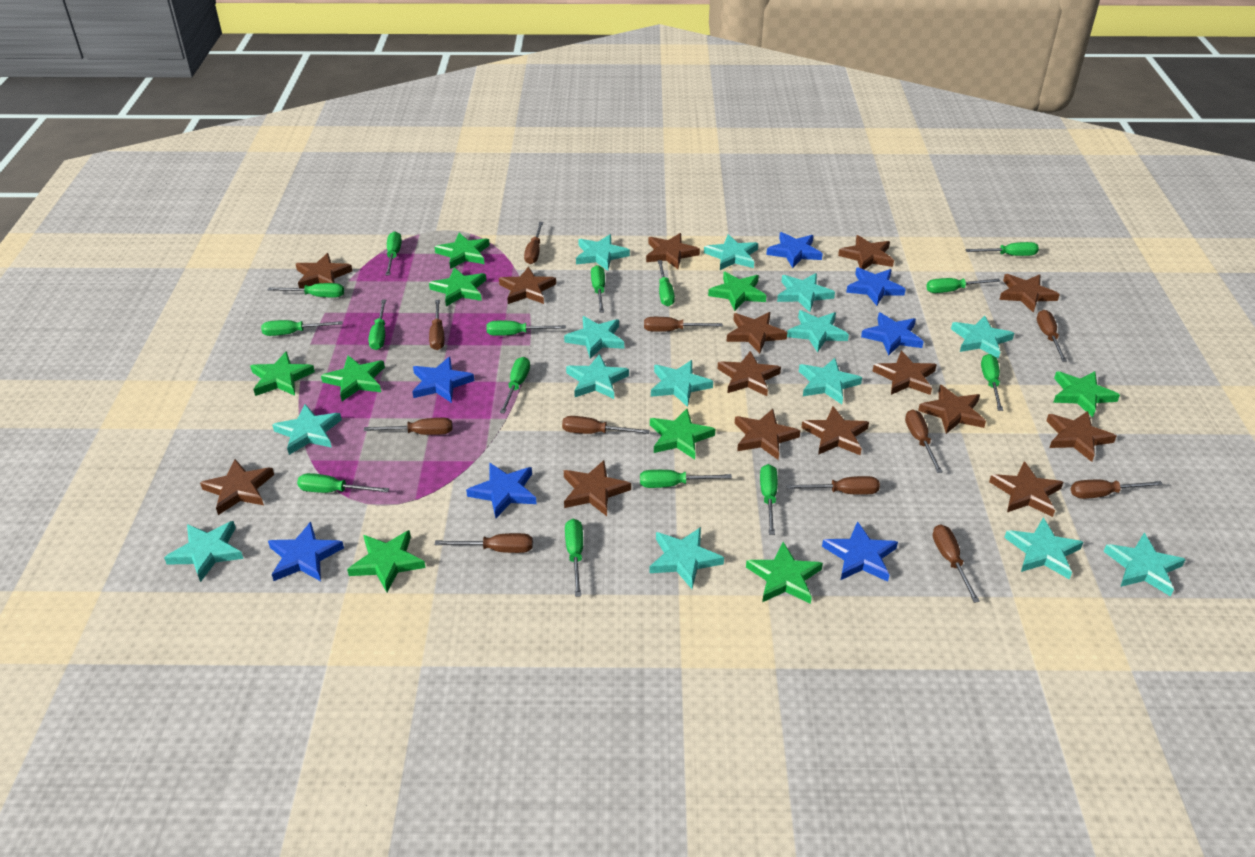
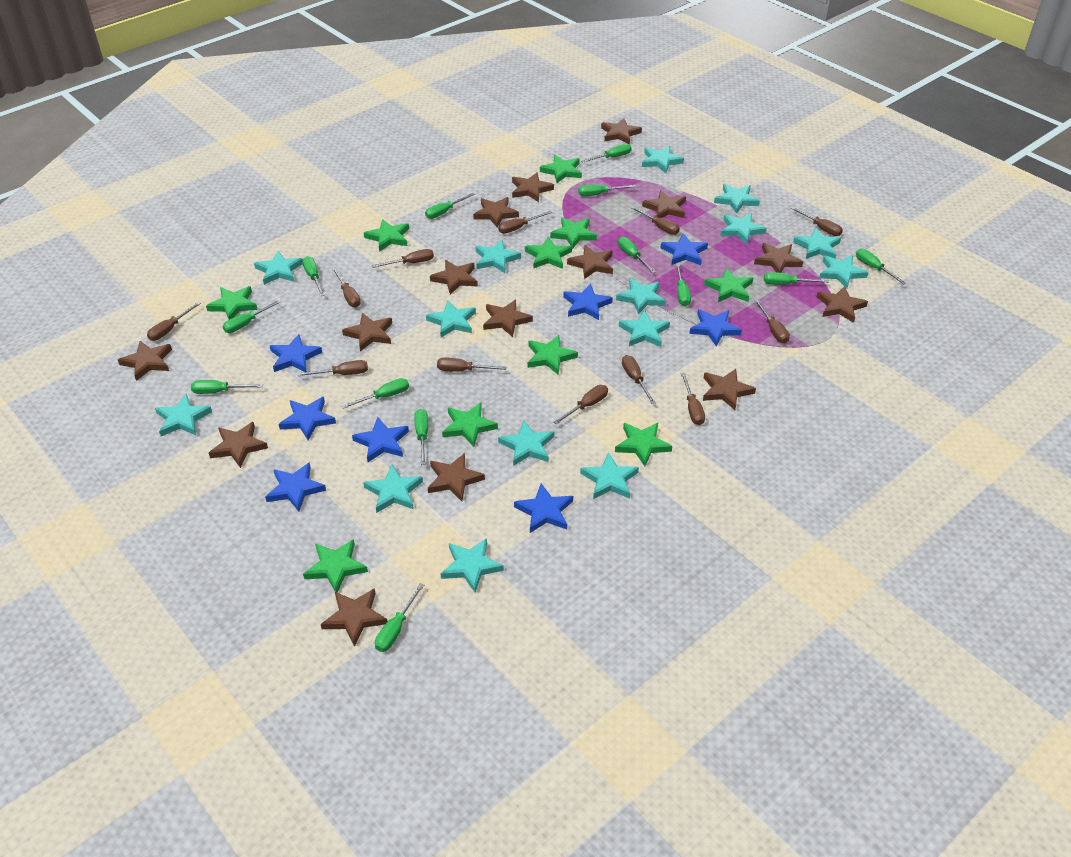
blue star: 7 -> 8
brown screwdriver: 11 -> 12
green screwdriver: 15 -> 13
green star: 9 -> 10
turquoise star: 14 -> 15

